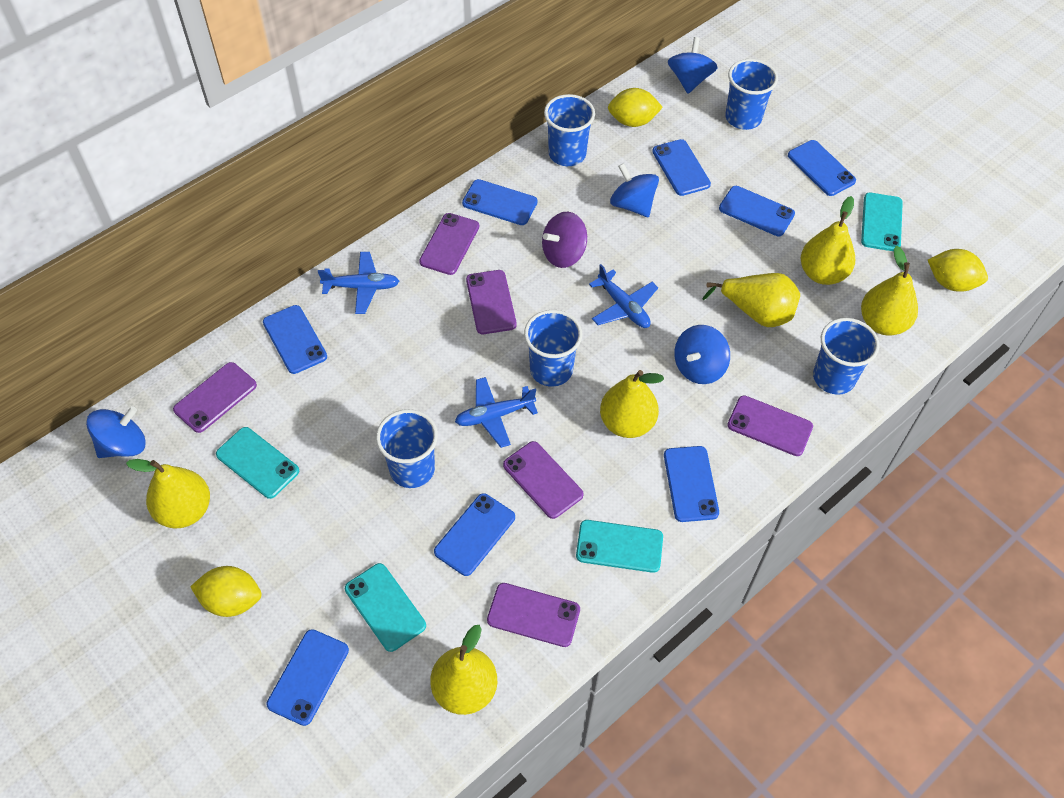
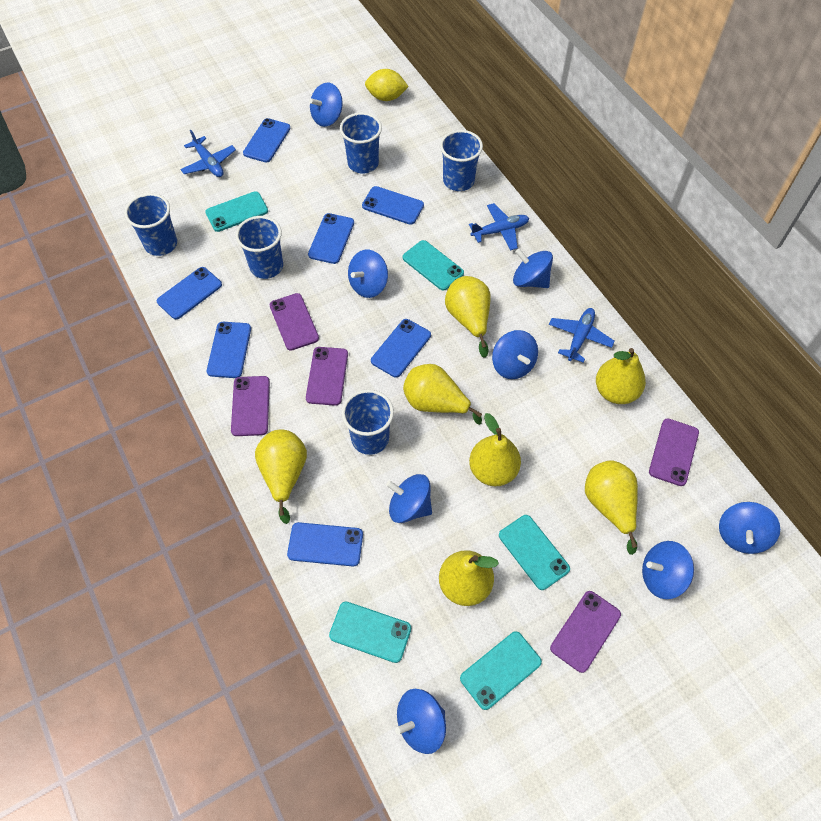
blue phone: 8 -> 7
blue spinning top: 4 -> 8
purple phone: 6 -> 5
purple spinning top: 1 -> 0
turquoise phone: 4 -> 5
yellow lemon: 3 -> 1
yellow pear: 6 -> 7

